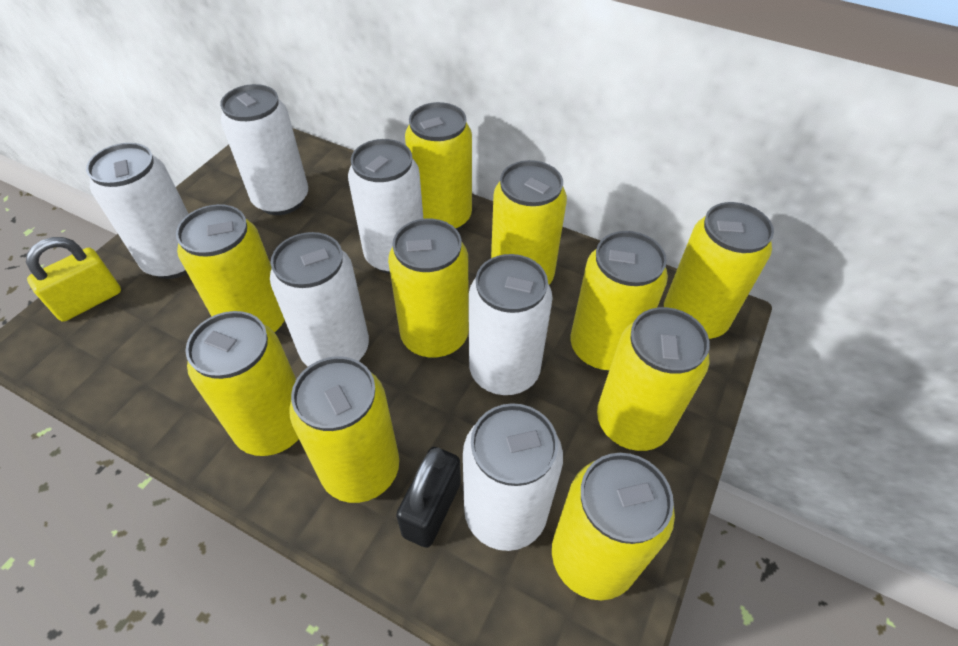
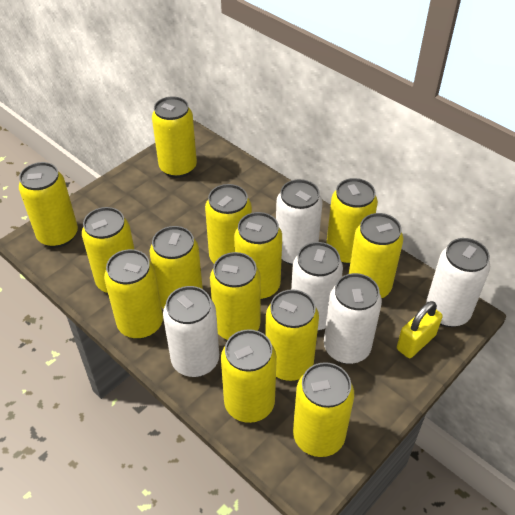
black padlock: 1 -> 0
white can: 6 -> 5
yellow can: 10 -> 13

